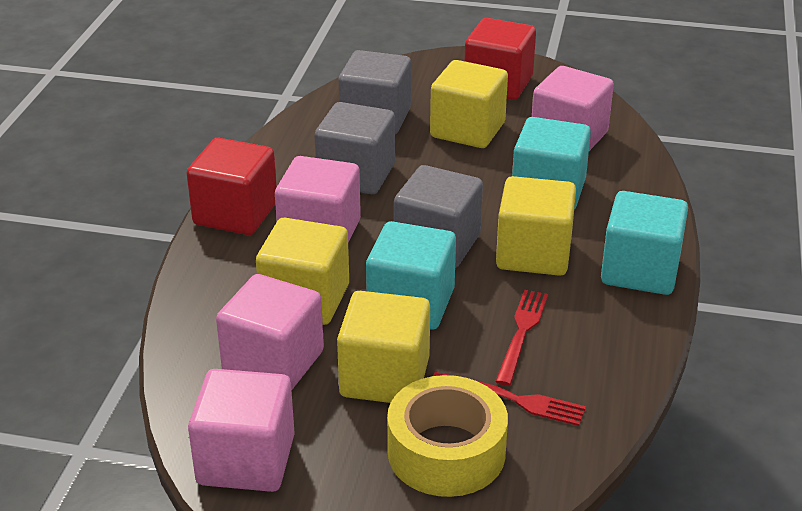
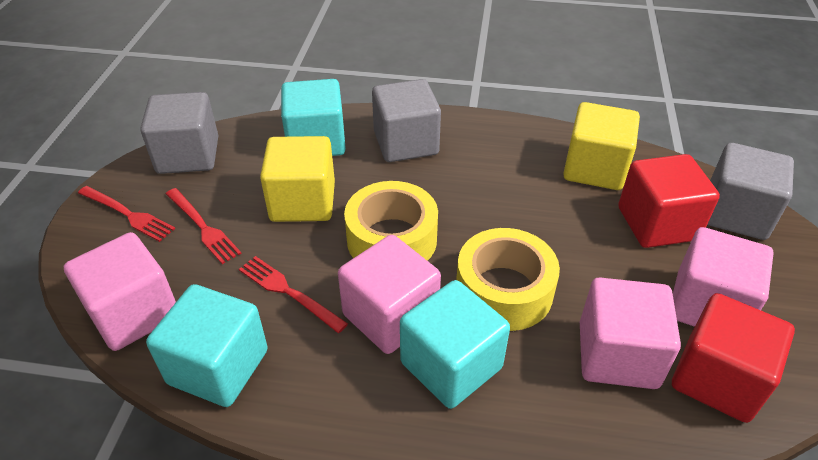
red fork: 2 -> 3
yellow cube: 4 -> 2
yellow tape: 1 -> 2

